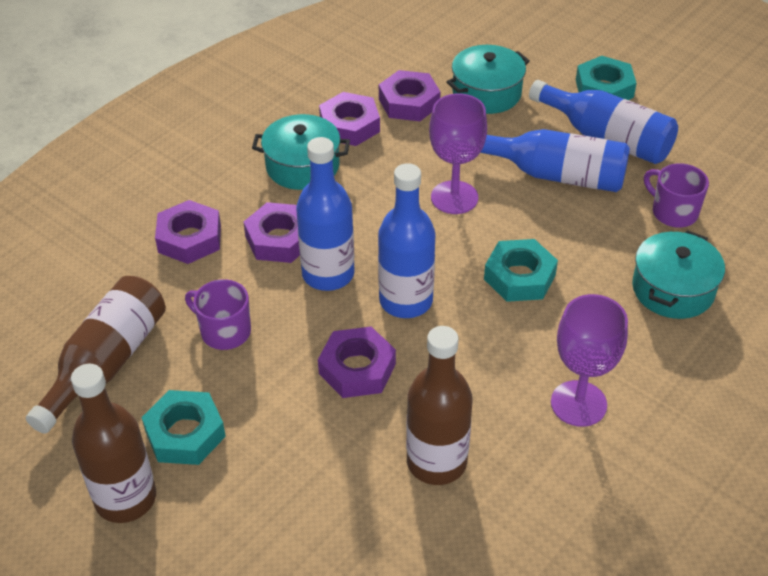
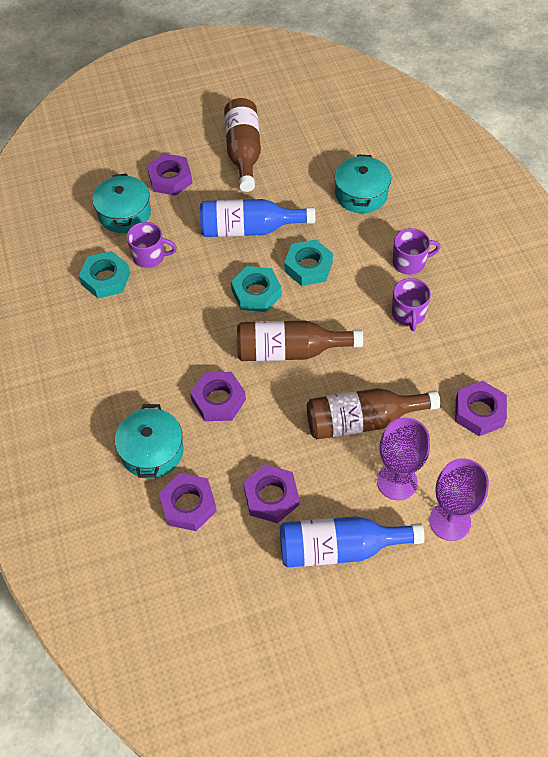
blue bottle: 4 -> 2
purple mug: 2 -> 3

